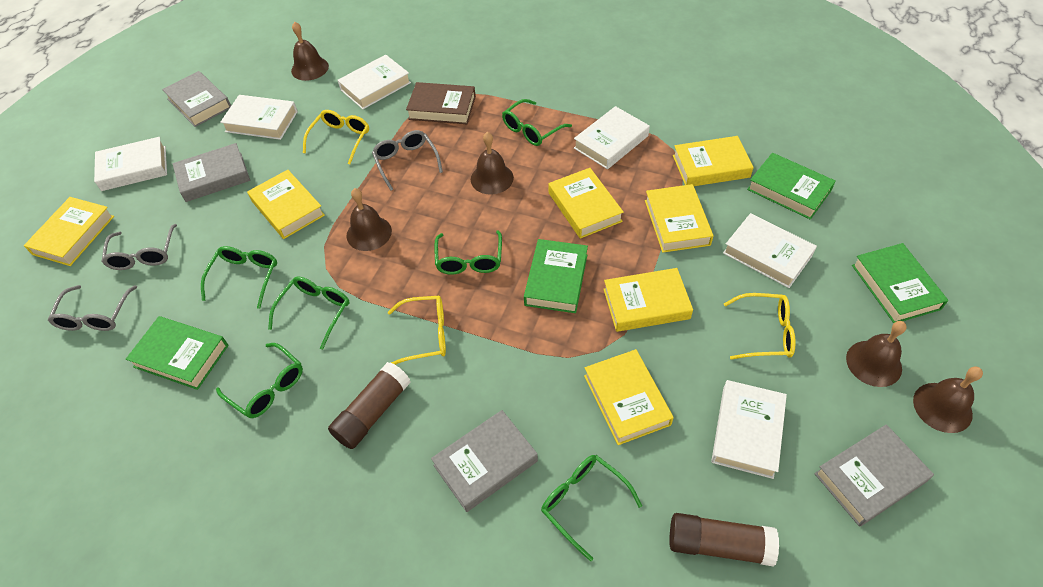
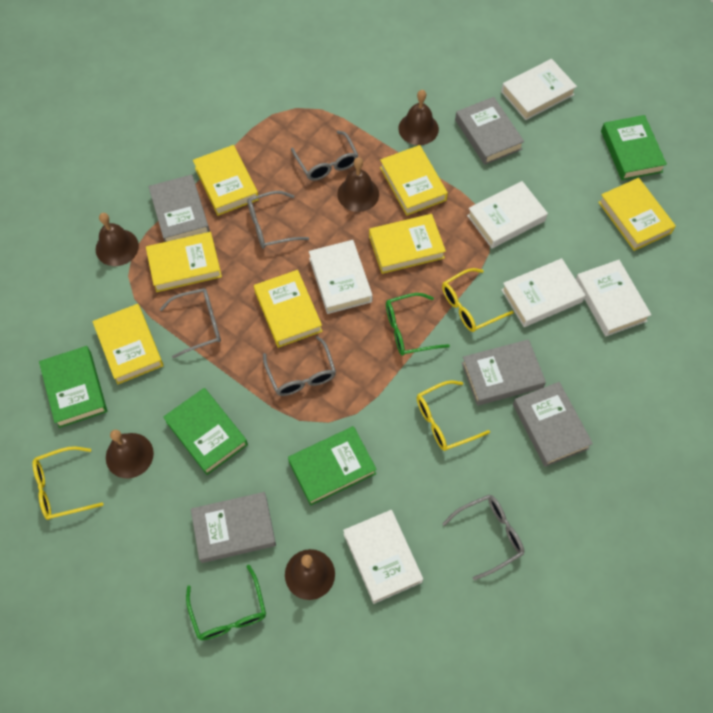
brown book: 1 -> 0
brown glue stick: 2 -> 0
green glasses: 6 -> 2
grey book: 4 -> 5
grey glasses: 3 -> 5

